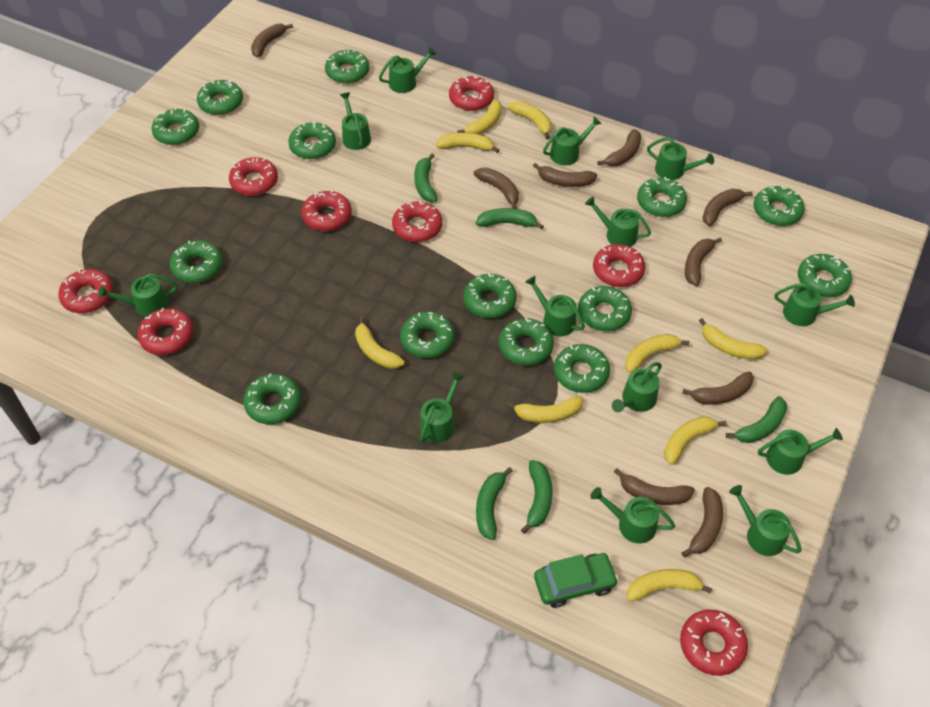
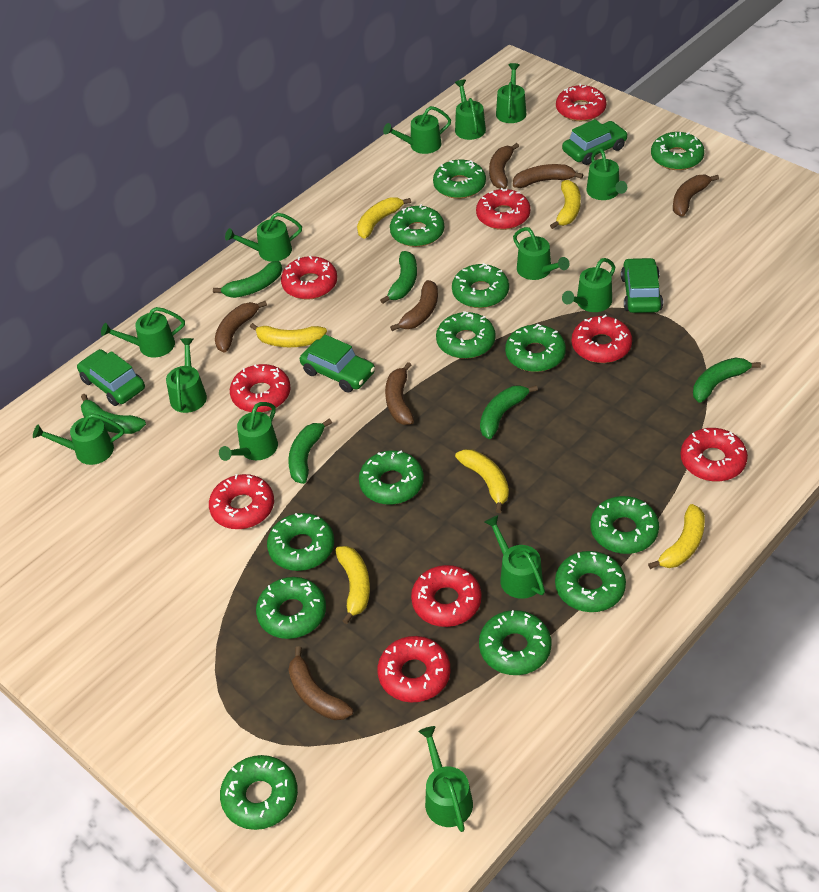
brown banana: 9 -> 7
green banana: 5 -> 6
green car: 1 -> 4
green donut: 14 -> 13
red donut: 8 -> 9
yellow banana: 9 -> 6

